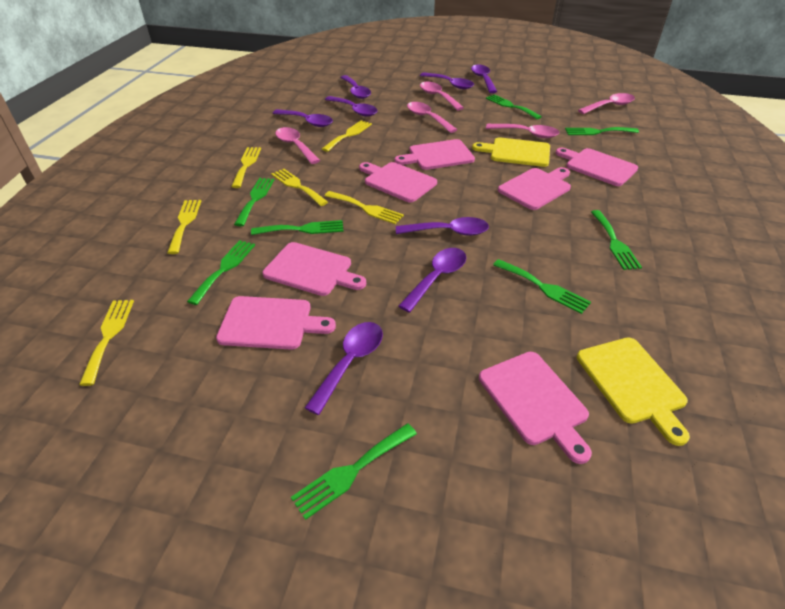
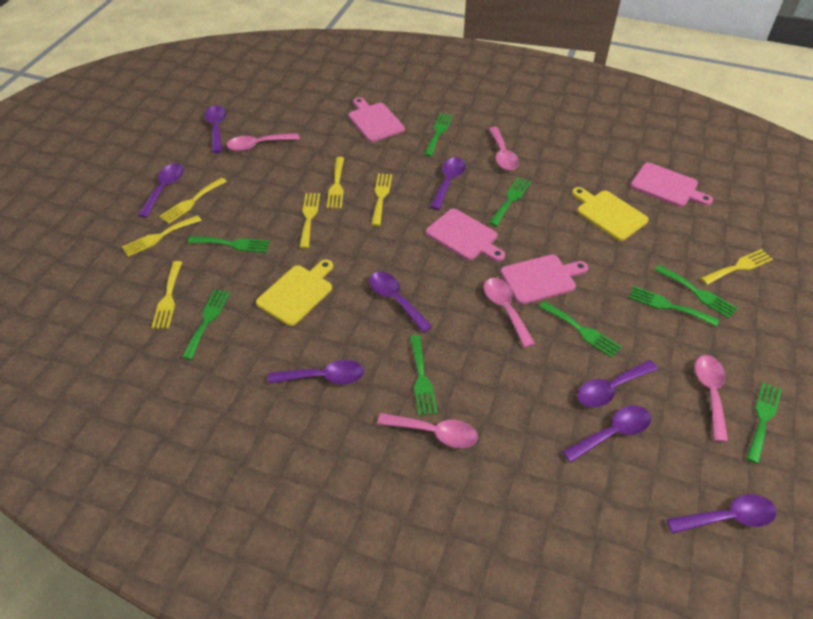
green fork: 8 -> 9
pink cutting board: 7 -> 4
yellow fork: 6 -> 7

